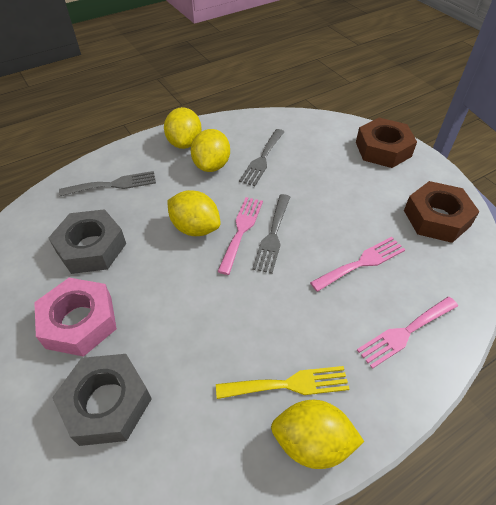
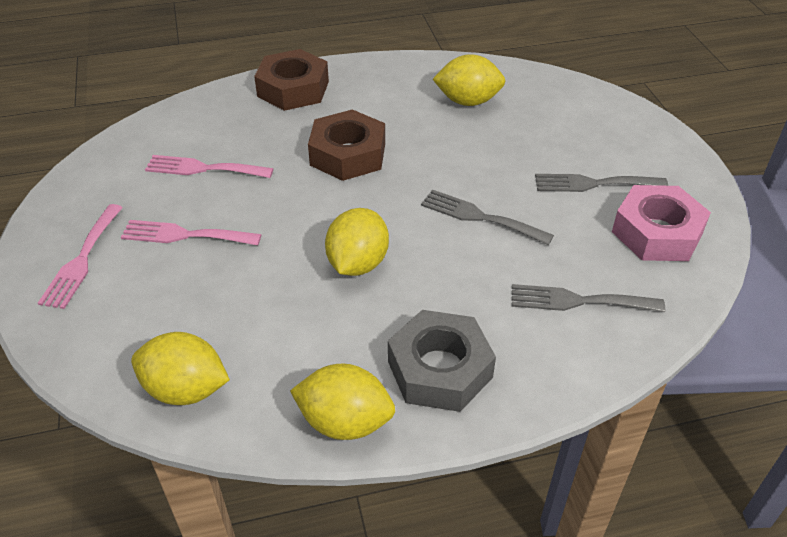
grey nut: 2 -> 1
yellow fork: 1 -> 0

